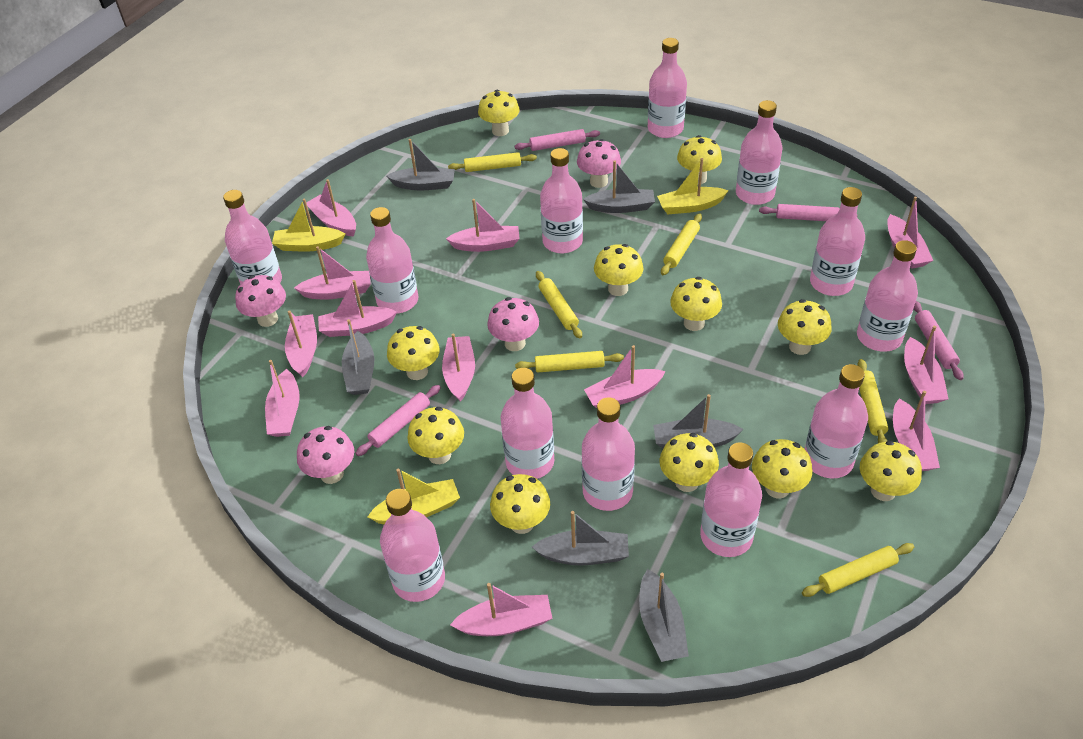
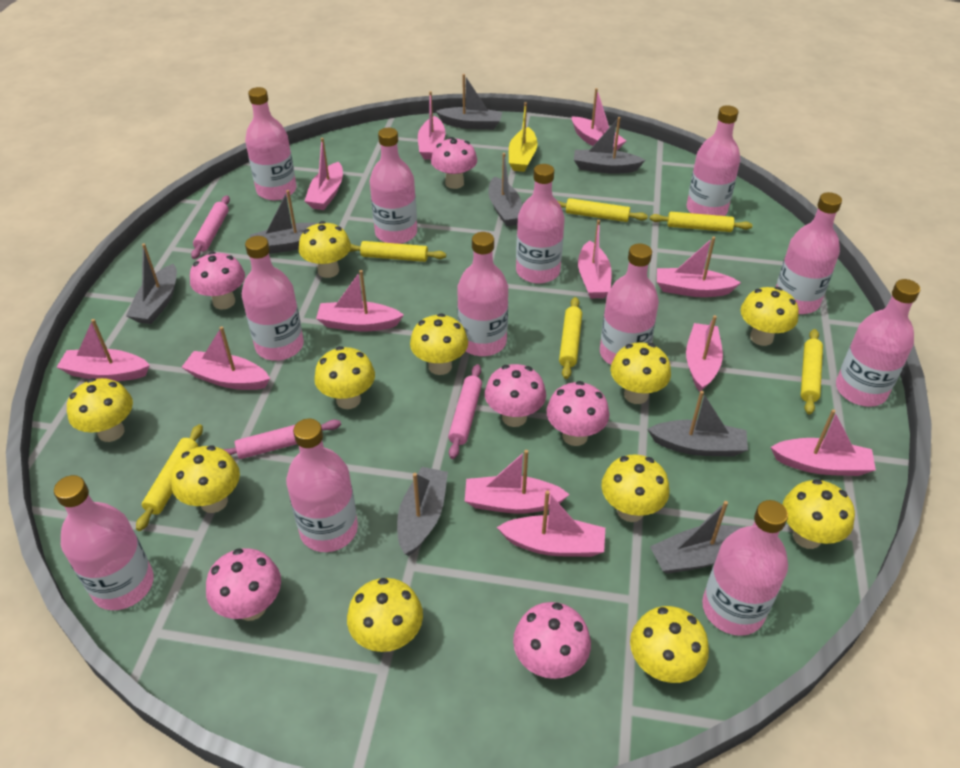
grey boat: 6 -> 8
pink mushroom: 4 -> 6
pink rolling pin: 4 -> 3
yellow boat: 3 -> 1

